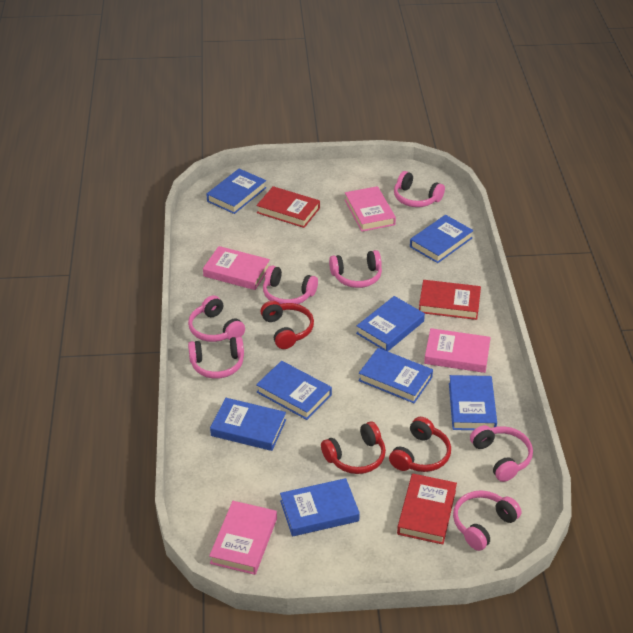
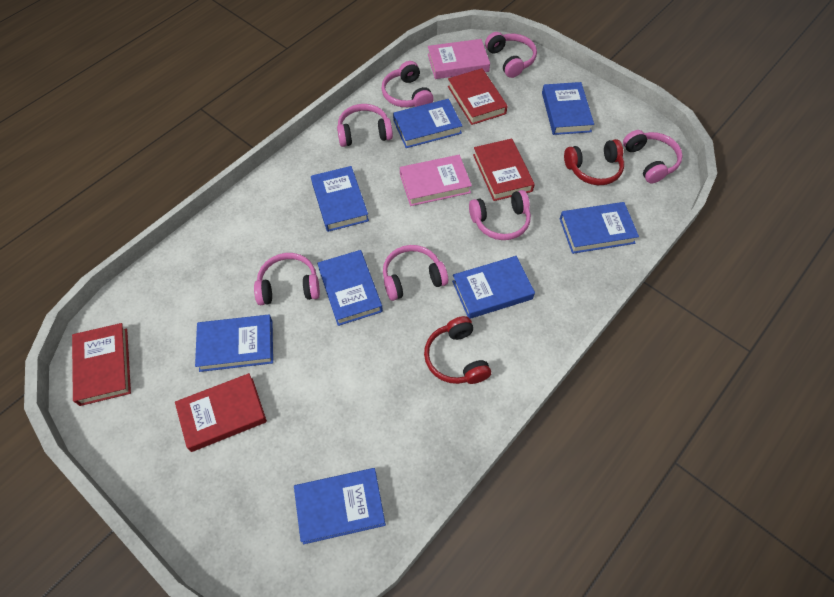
pink book: 4 -> 2
red book: 3 -> 4
red headphones: 3 -> 2

